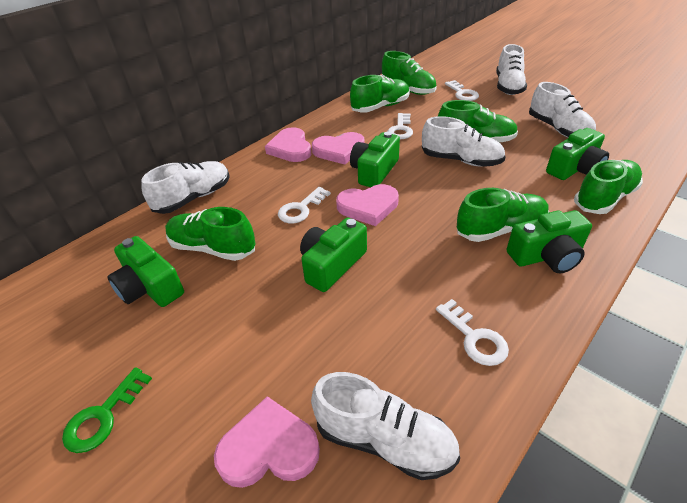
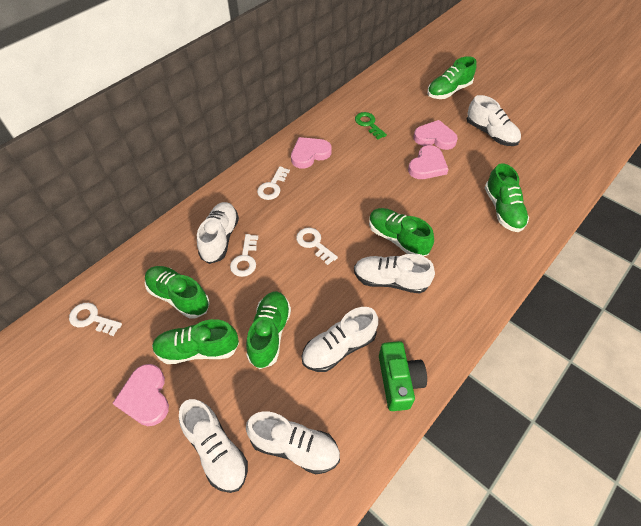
green camera: 5 -> 1
white shoe: 5 -> 6

